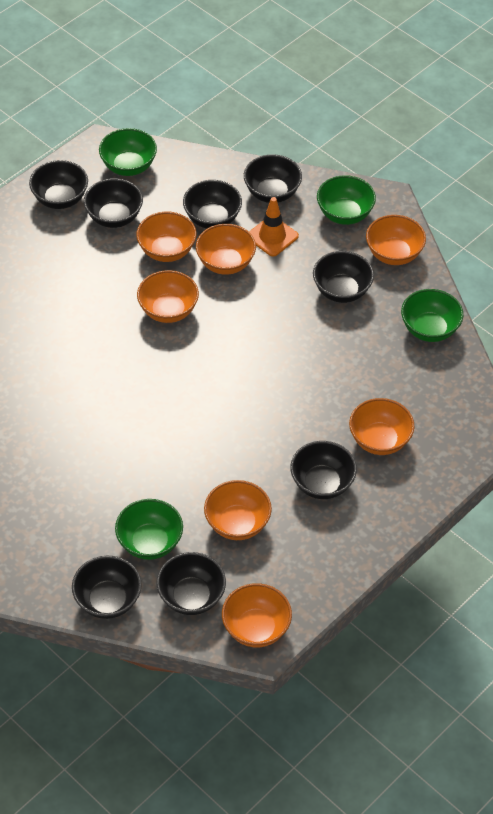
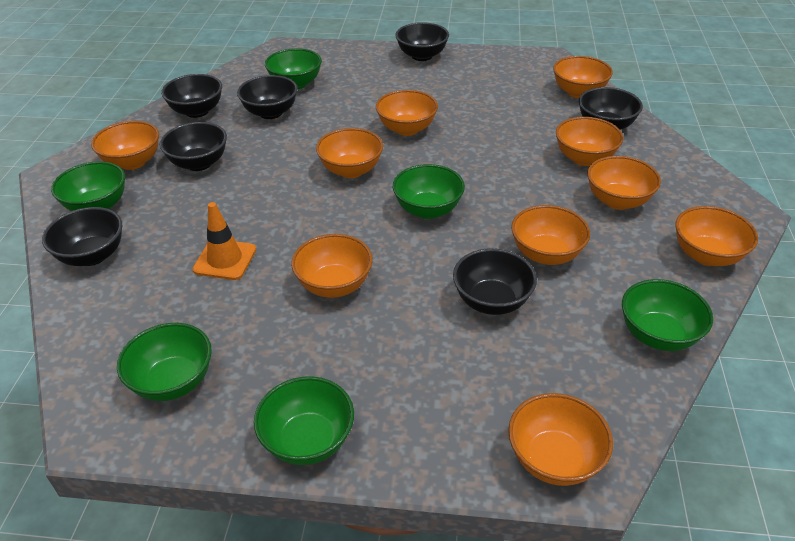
black bowl: 8 -> 7
green bowl: 4 -> 6
orange bowl: 7 -> 10

